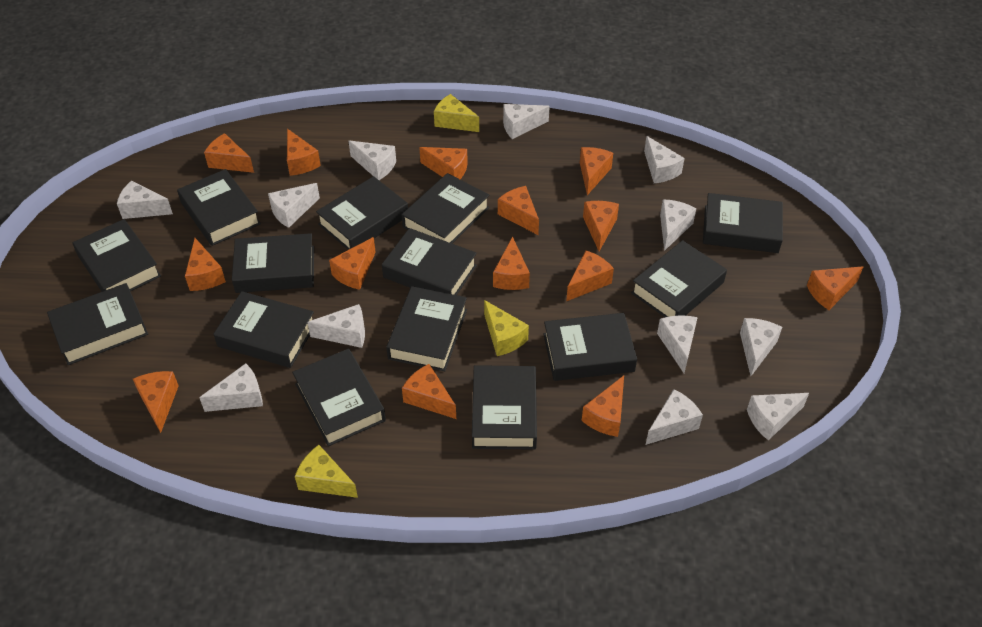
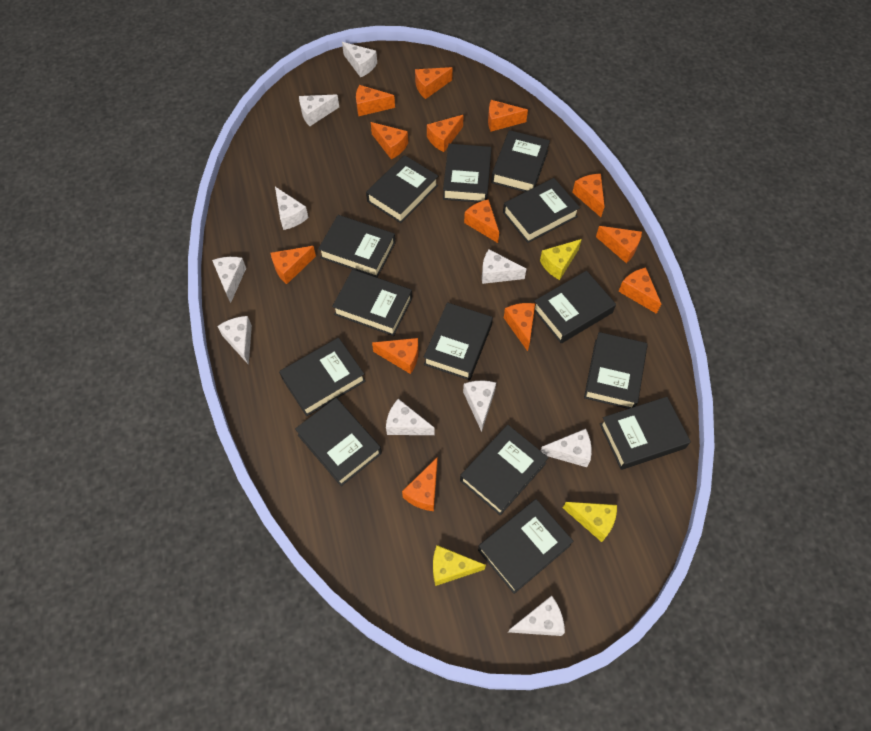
orange cheese: 14 -> 13
white cheese: 12 -> 10

